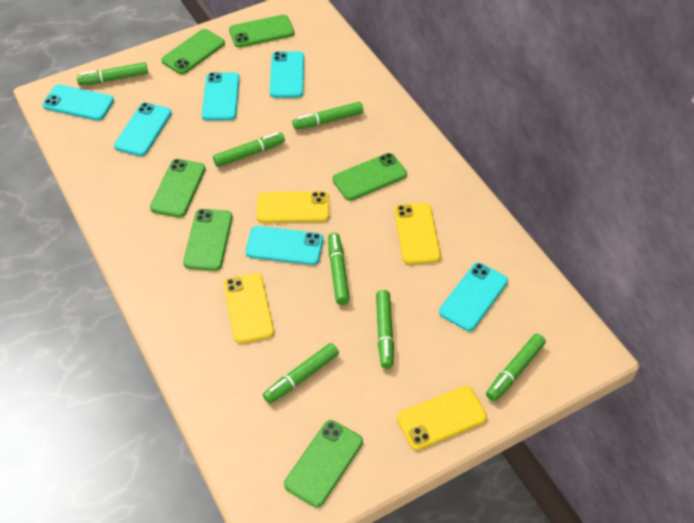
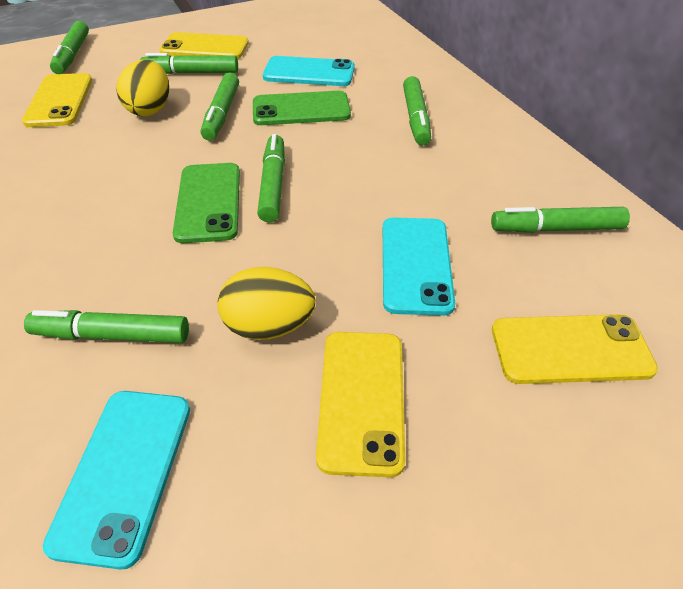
green phone: 6 -> 2
turquoise phone: 6 -> 3
yellow egg: 0 -> 2

